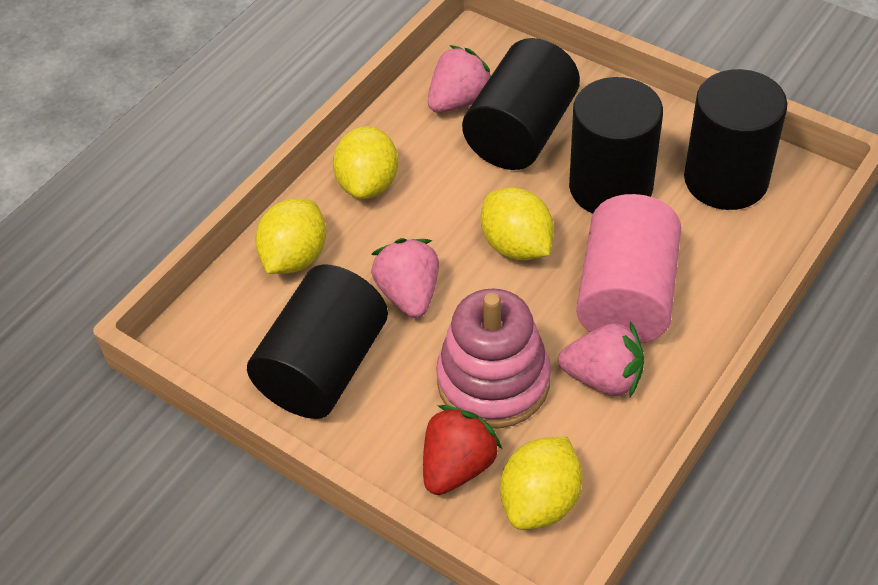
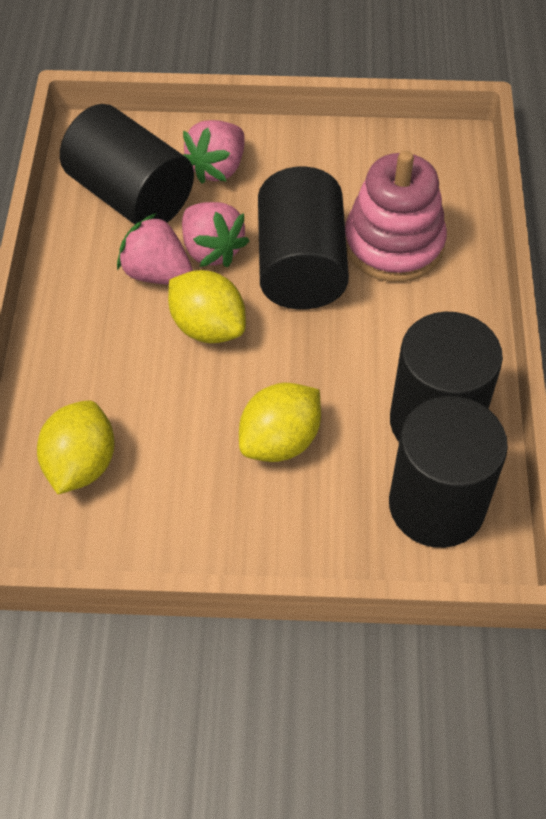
pink cylinder: 1 -> 0
red strawberry: 1 -> 0
yellow lemon: 4 -> 3

